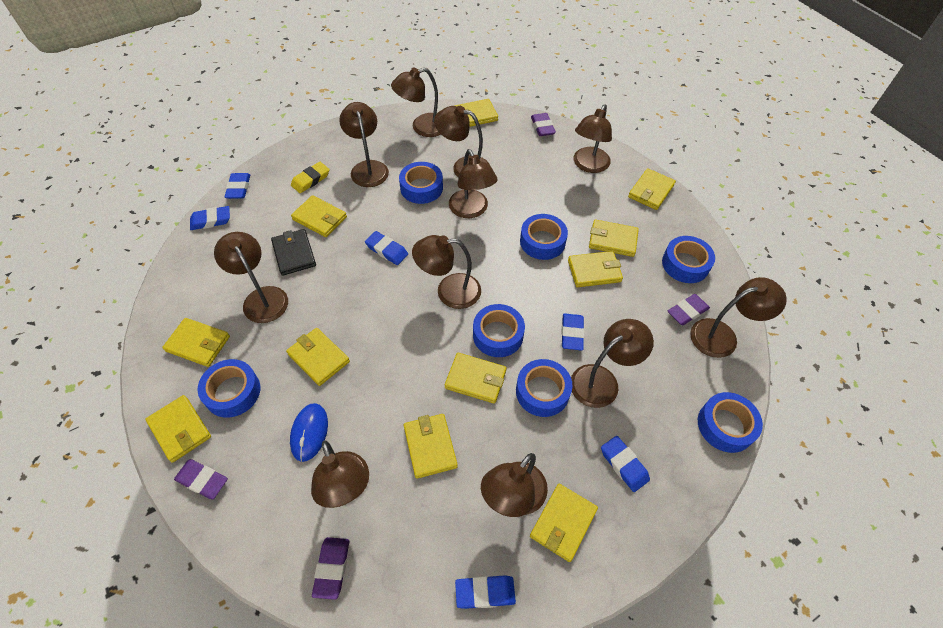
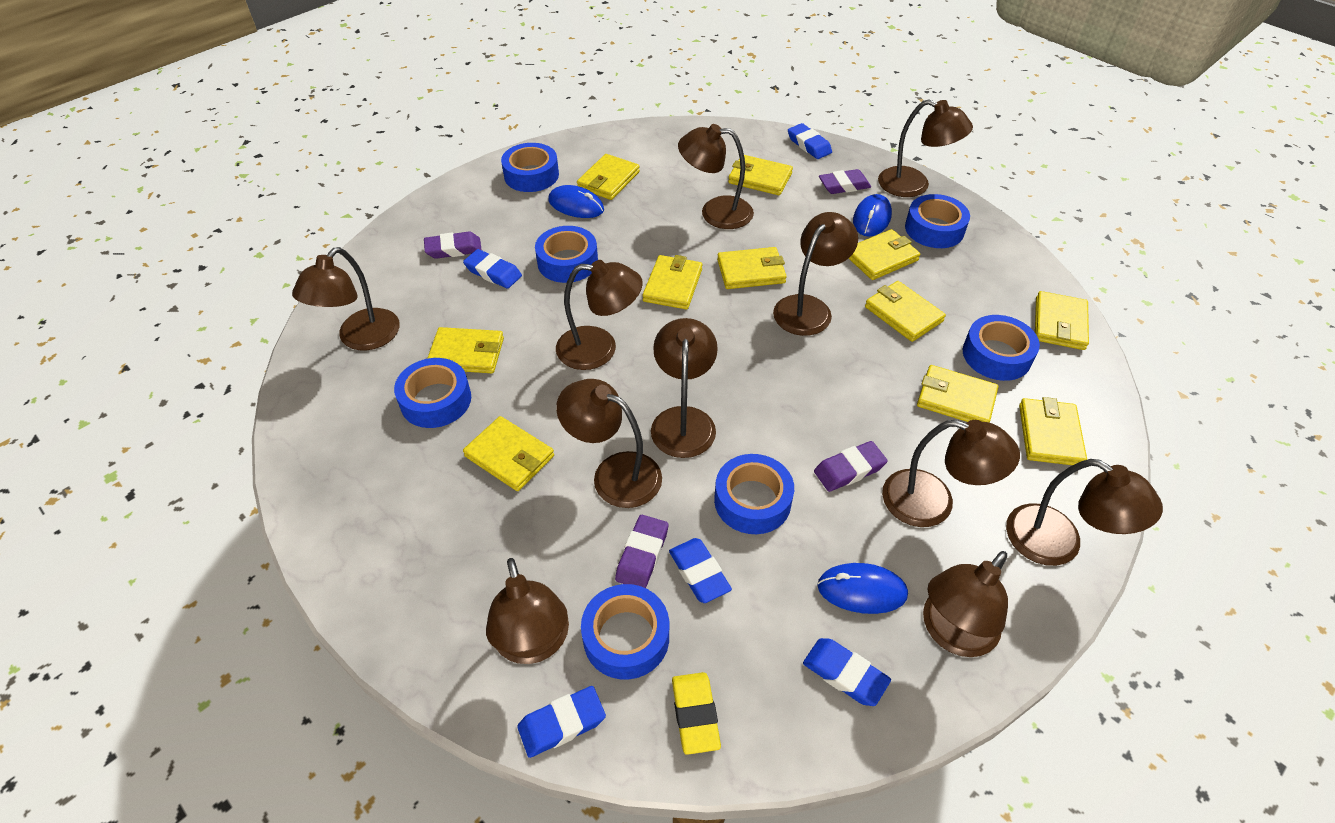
black wallet: 1 -> 0
blue eraser: 6 -> 5
blue mouse: 1 -> 3

